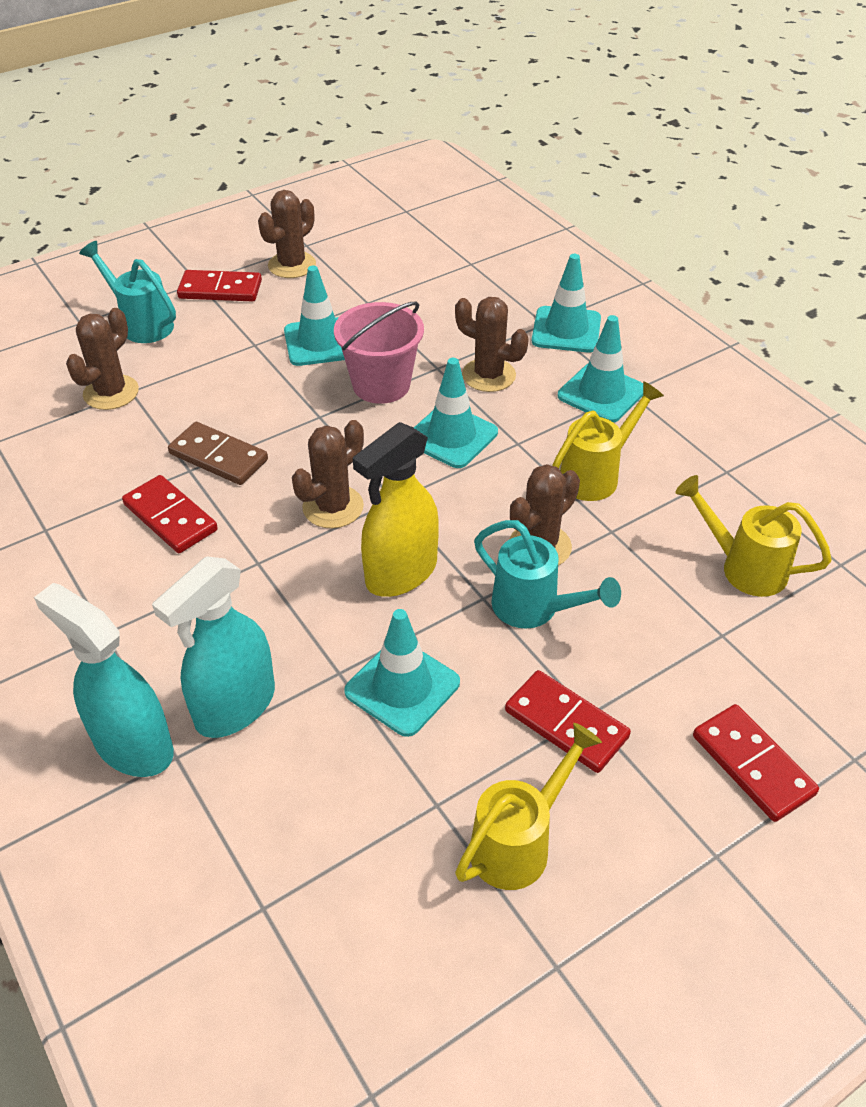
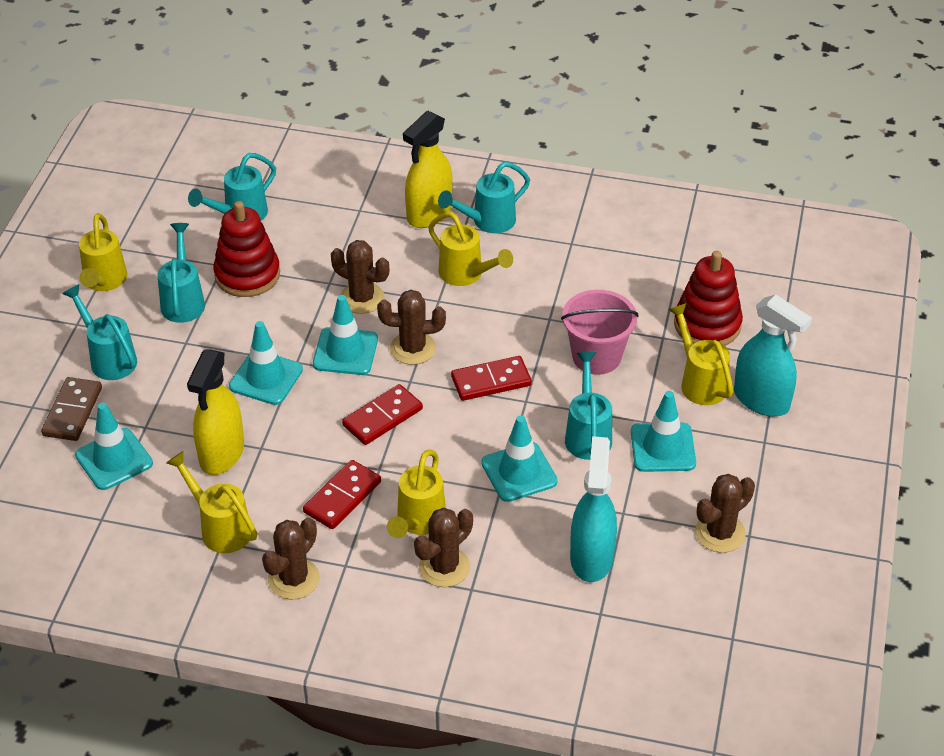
red domino: 4 -> 3
red stacking toy: 0 -> 2
turquoise watering can: 2 -> 5
yellow spray bottle: 1 -> 2
yellow watering can: 3 -> 5

